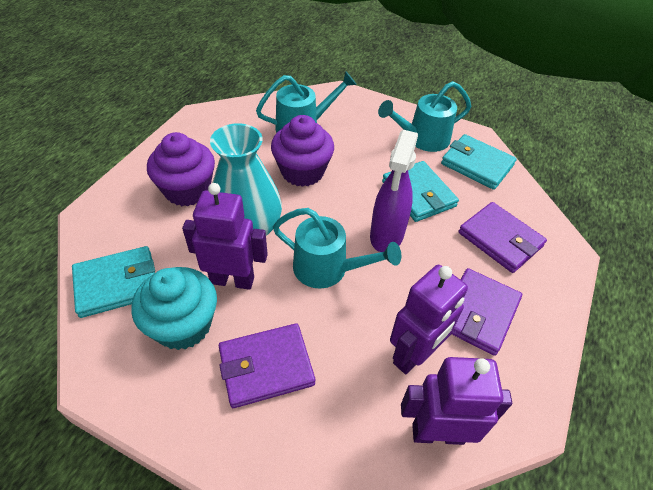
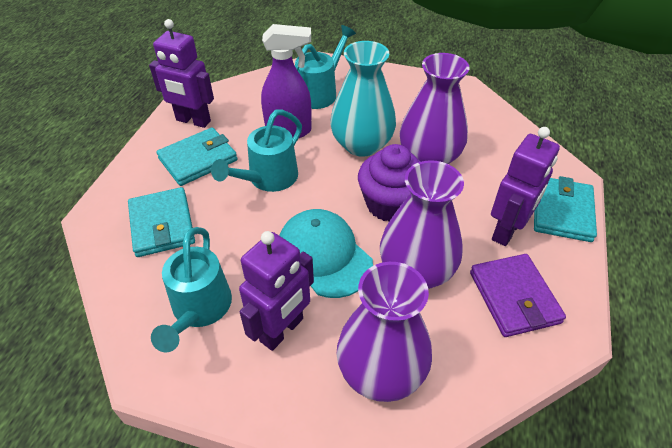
purple cupcake: 2 -> 1
purple vase: 0 -> 3
purple wallet: 3 -> 1
turquoise cap: 0 -> 1
turquoise cupcake: 1 -> 0

